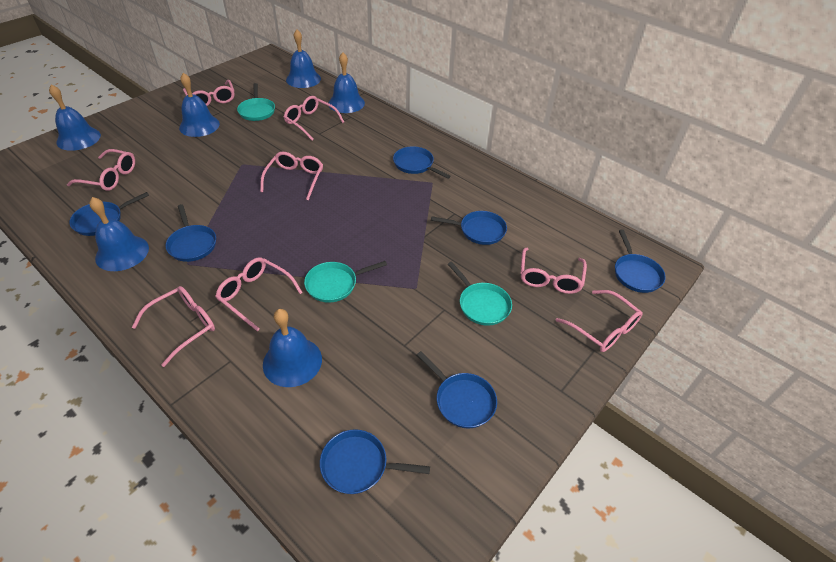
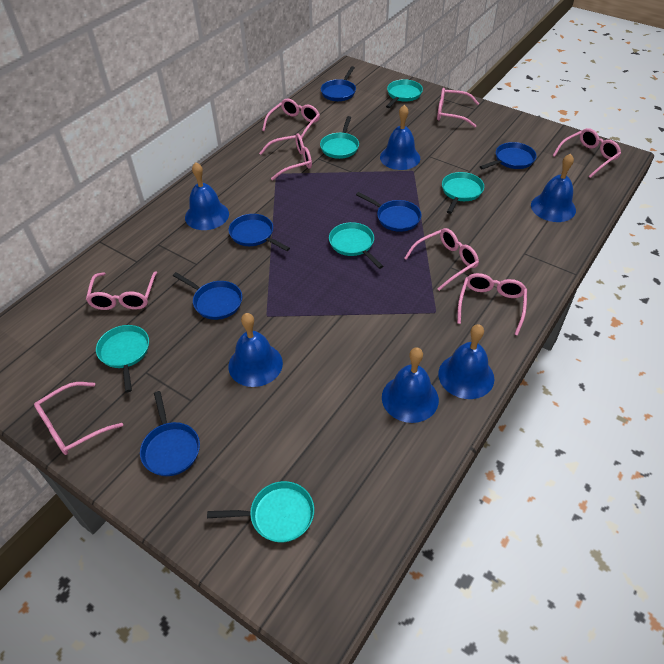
blue pan: 7 -> 6
turquoise pan: 3 -> 6

